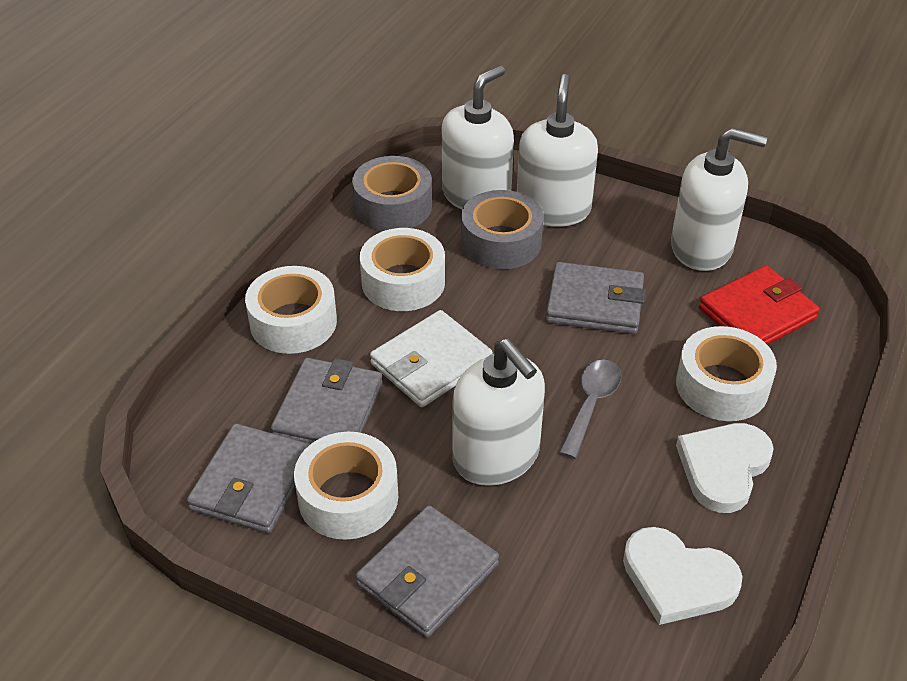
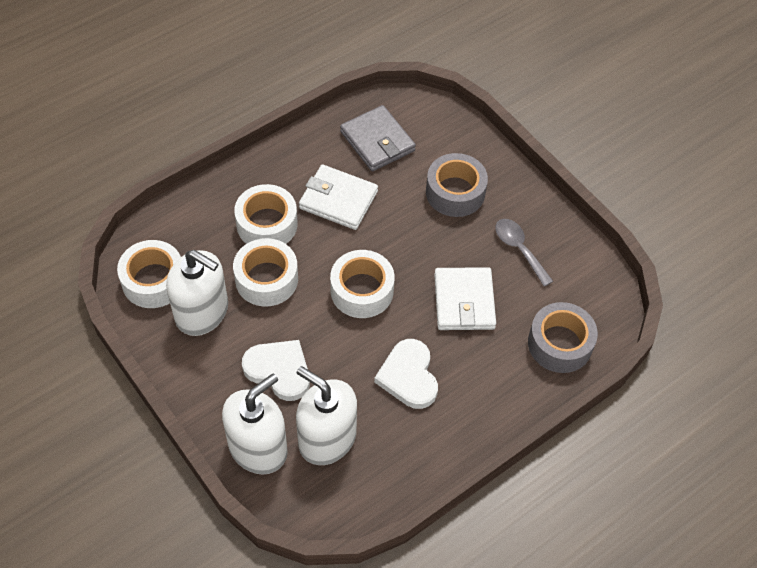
grey wallet: 4 -> 1
red wallet: 1 -> 0
white soap dispenser: 4 -> 3
white wallet: 1 -> 2

